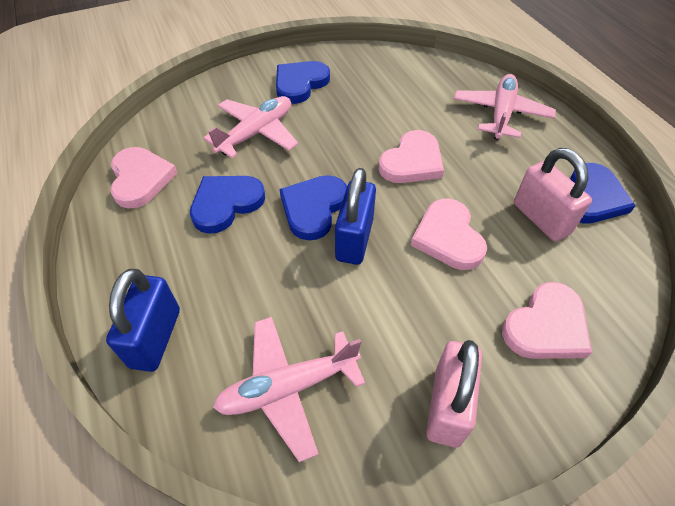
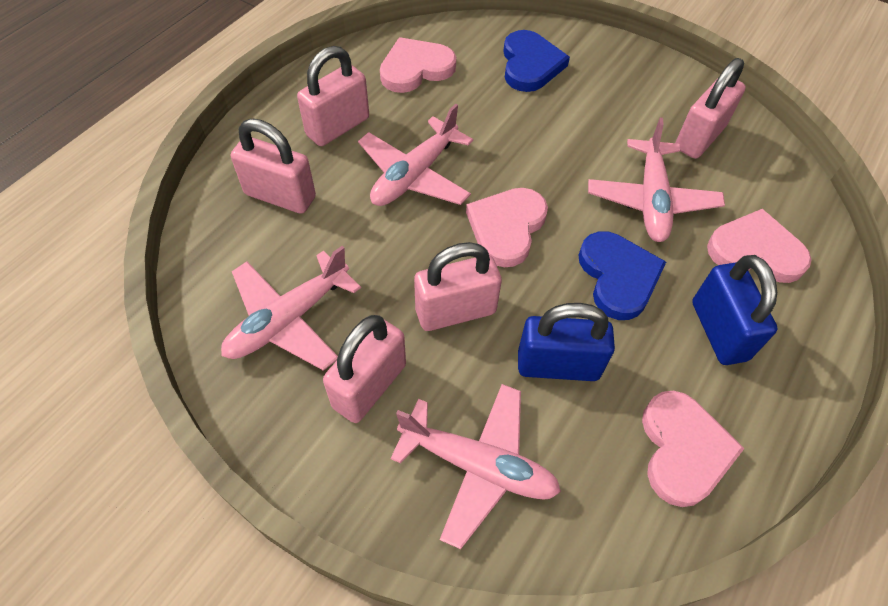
blue heart: 4 -> 2
pink padlock: 2 -> 5
pink plane: 3 -> 4

